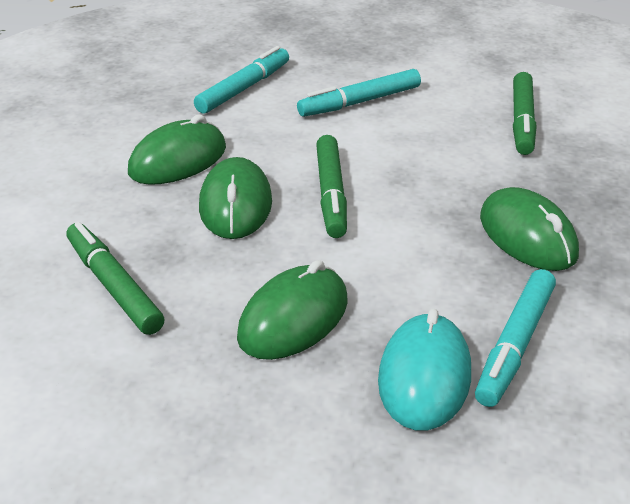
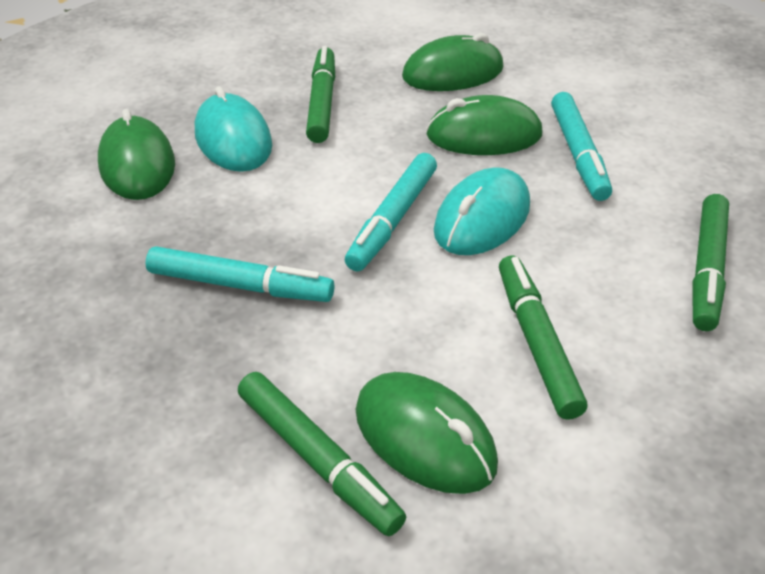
green marker: 3 -> 4
turquoise mouse: 1 -> 2

